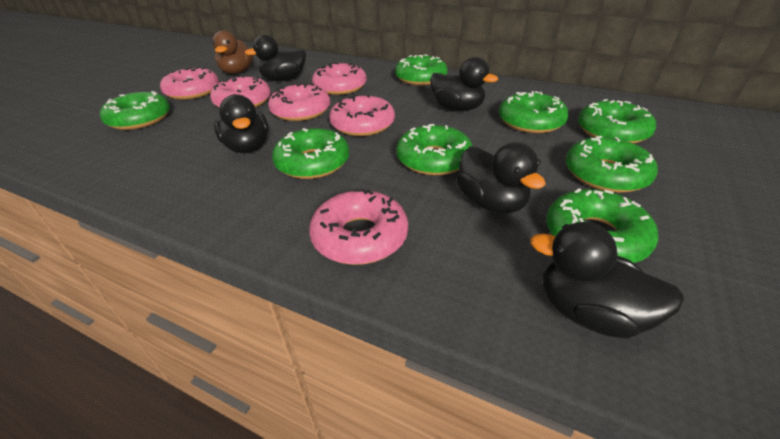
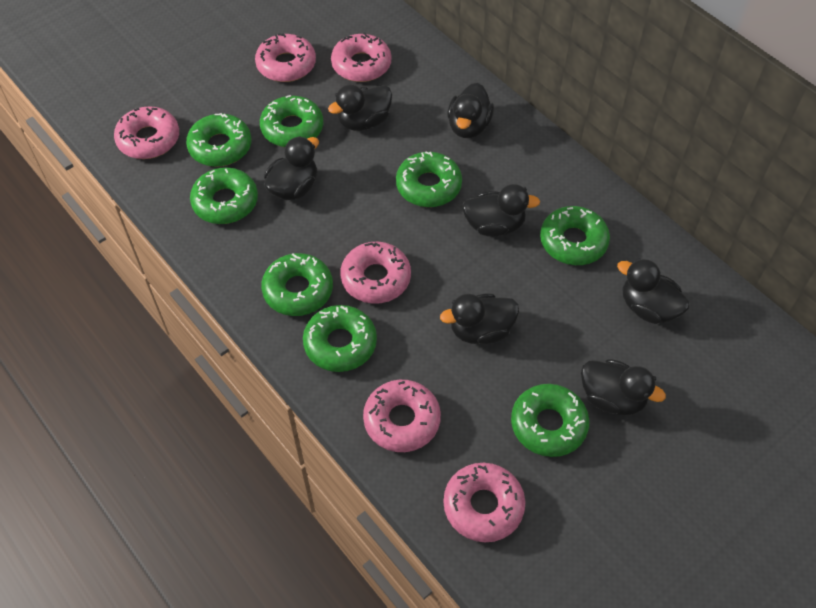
black duck: 5 -> 7
brown duck: 1 -> 0

